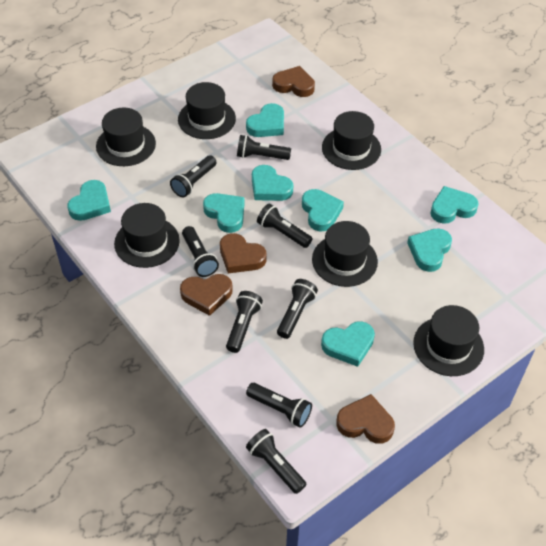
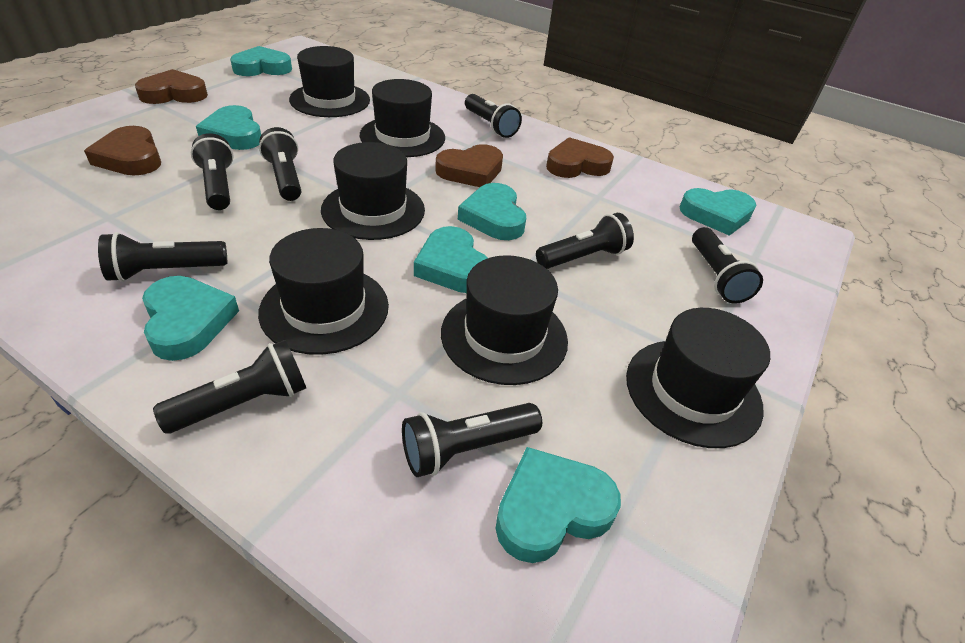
turquoise heart: 8 -> 7

